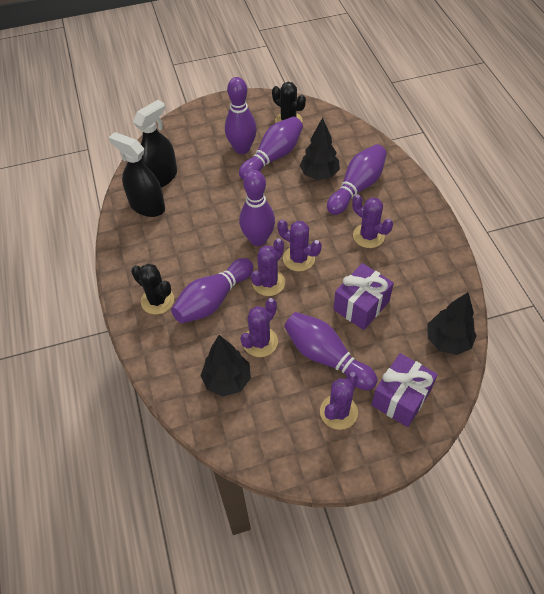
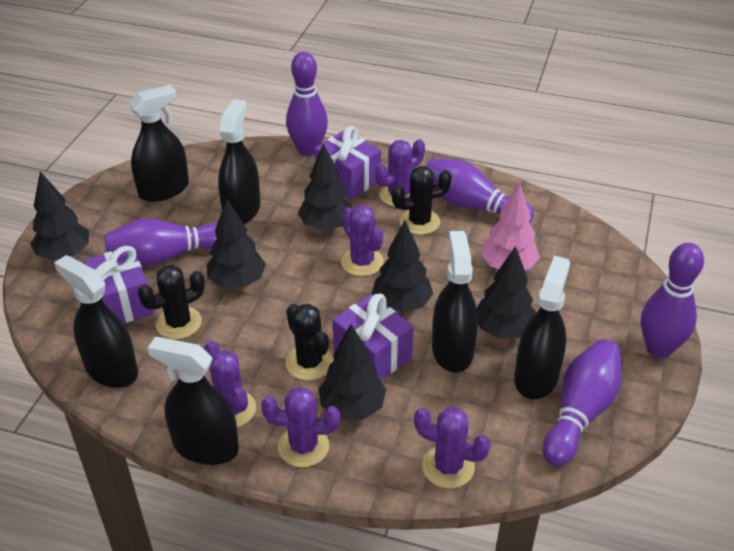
black cactus: 2 -> 3
black spray bottle: 2 -> 6
black tree: 3 -> 6
pink tree: 0 -> 1
purple bowling pin: 6 -> 5
purple gift: 2 -> 3

